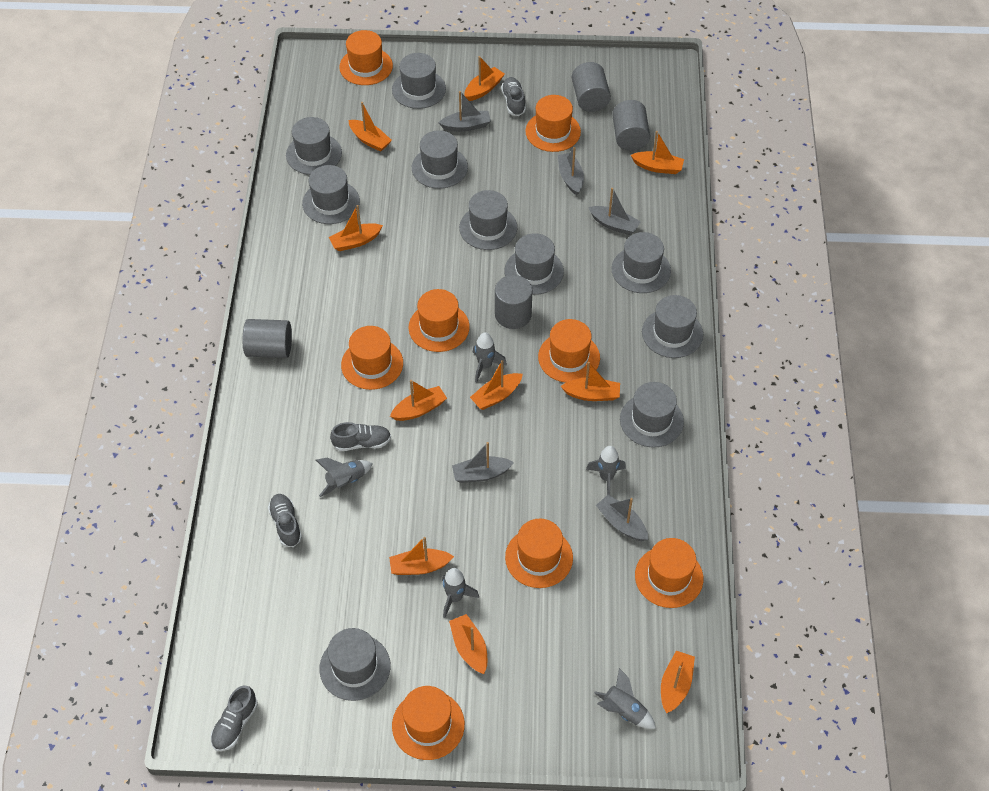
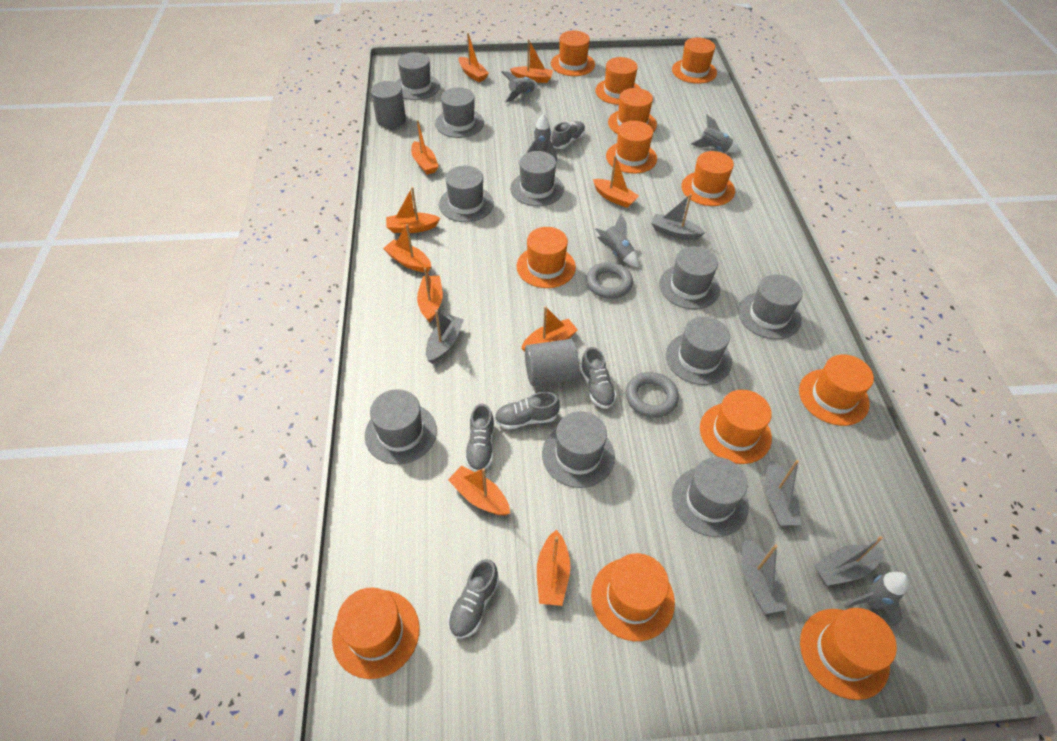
grey cylinder: 4 -> 2
grey ring: 0 -> 2
grey shoe: 4 -> 5
orange hat: 8 -> 12

